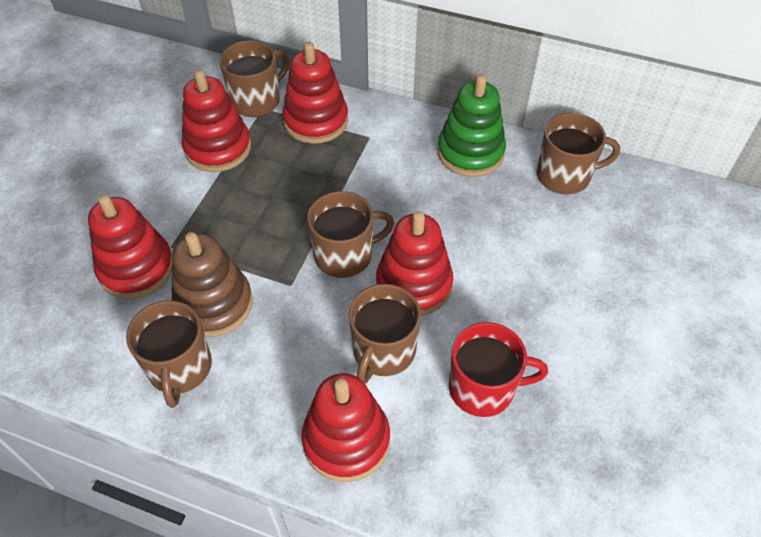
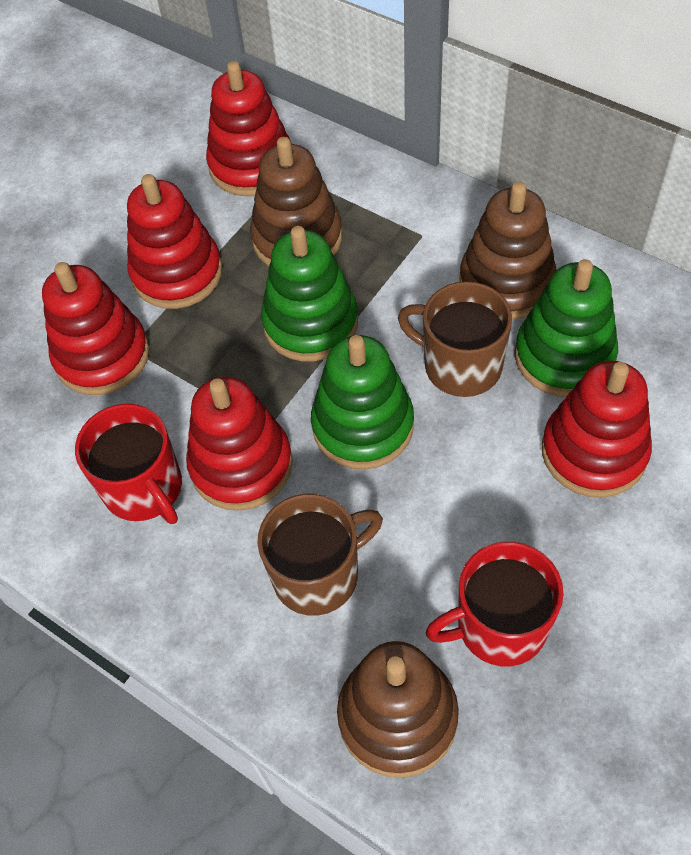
brown mug: 5 -> 2
brown stacking toy: 1 -> 3
green stacking toy: 1 -> 3
red mug: 1 -> 2

